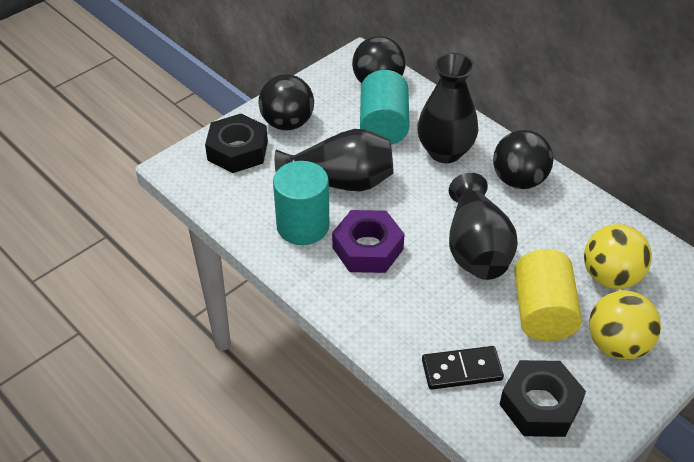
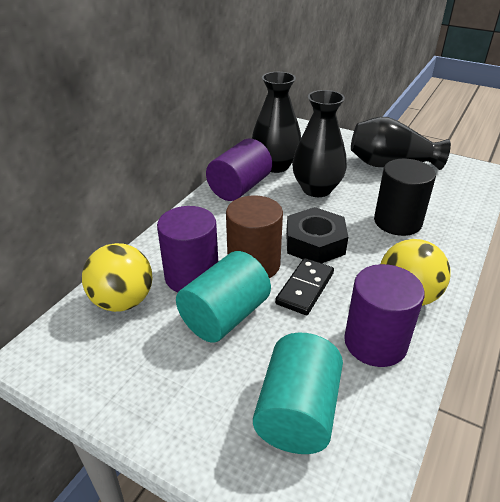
black ball: 3 -> 0
black cylinder: 0 -> 1
black nut: 2 -> 1
brown cylinder: 0 -> 1
purple cylinder: 0 -> 3
purple nut: 1 -> 0
yellow cylinder: 1 -> 0

